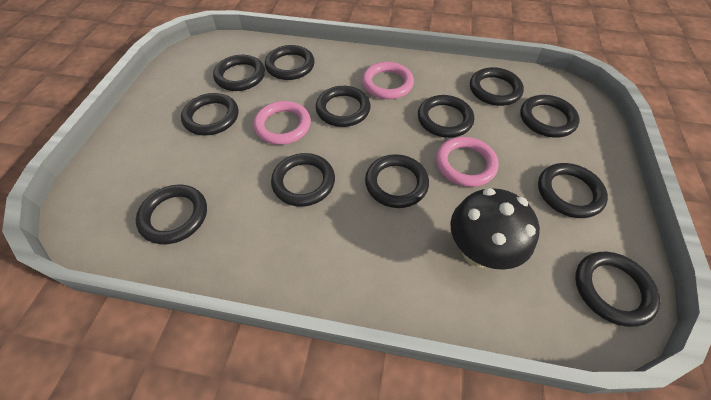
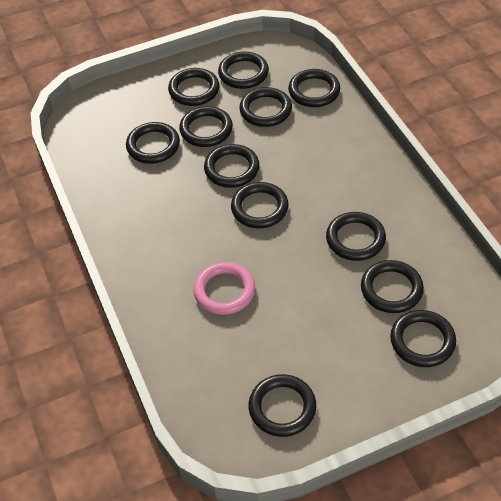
black mushroom: 1 -> 0
pink ring: 3 -> 1

